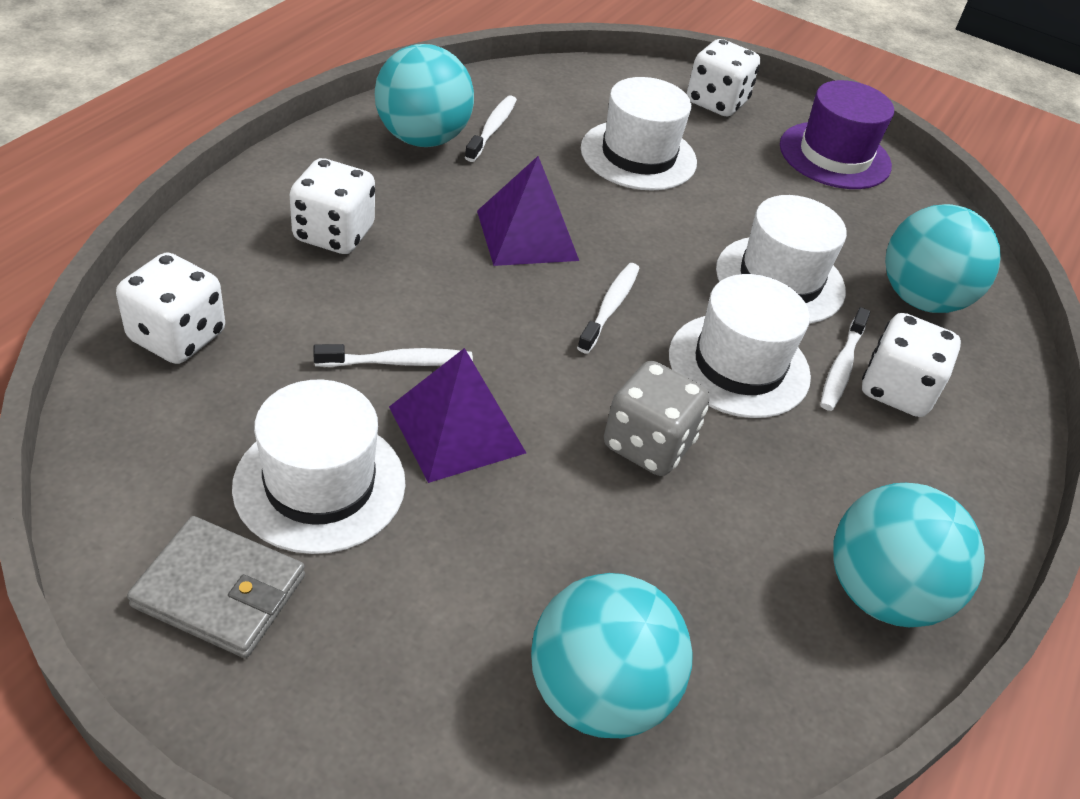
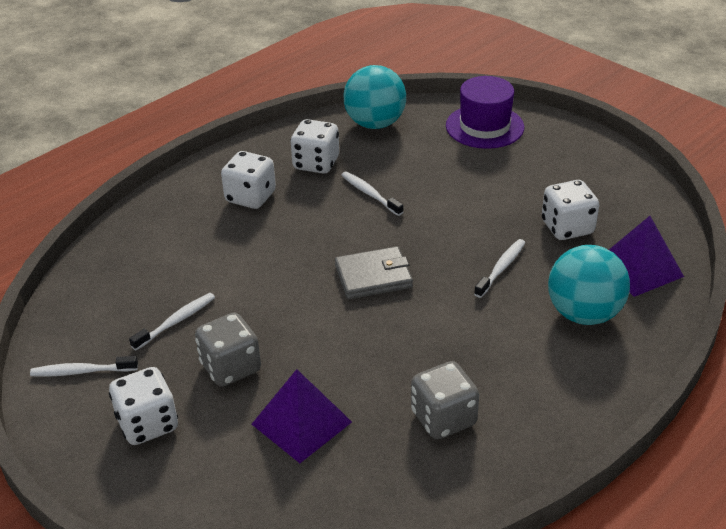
grey dice: 1 -> 2
turquoise ball: 4 -> 2
white hat: 4 -> 0

